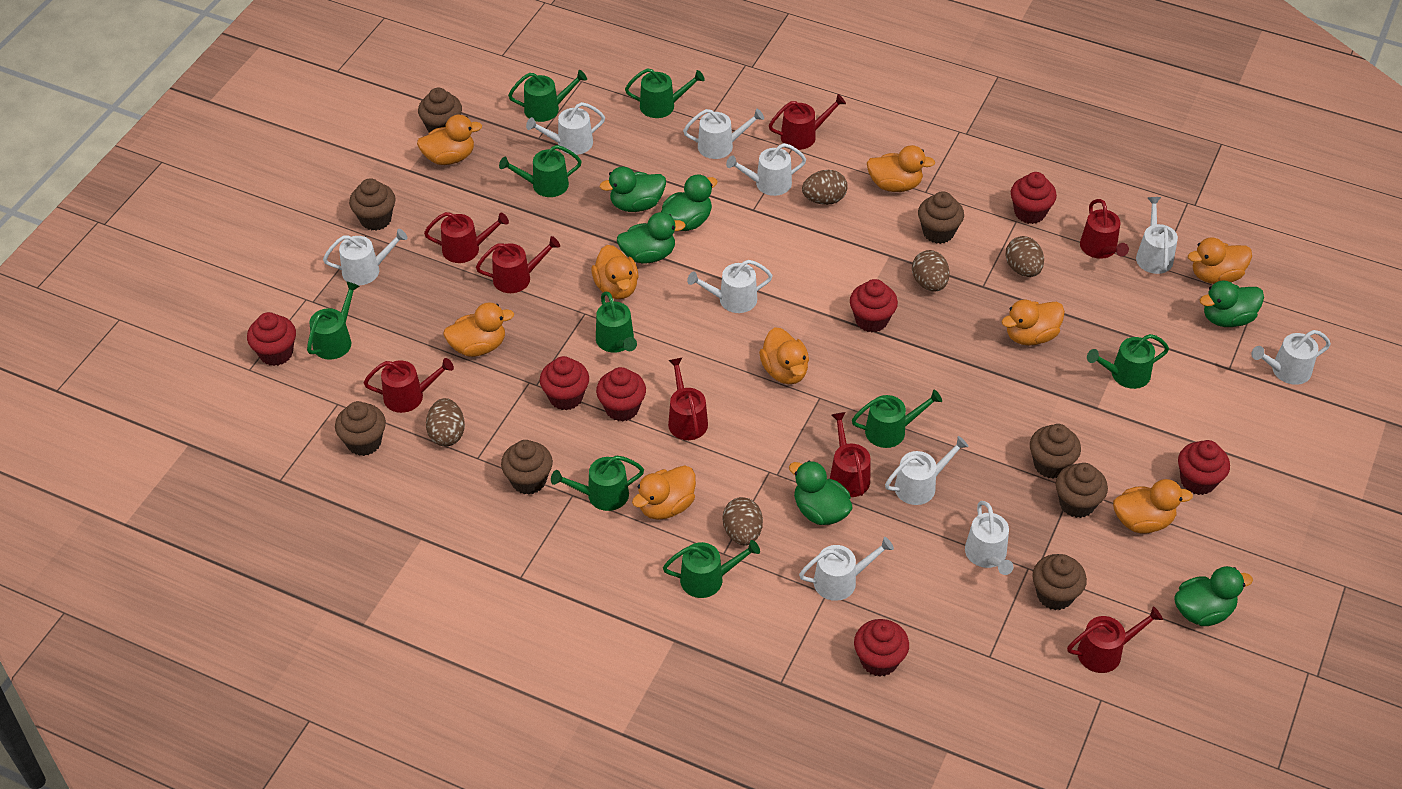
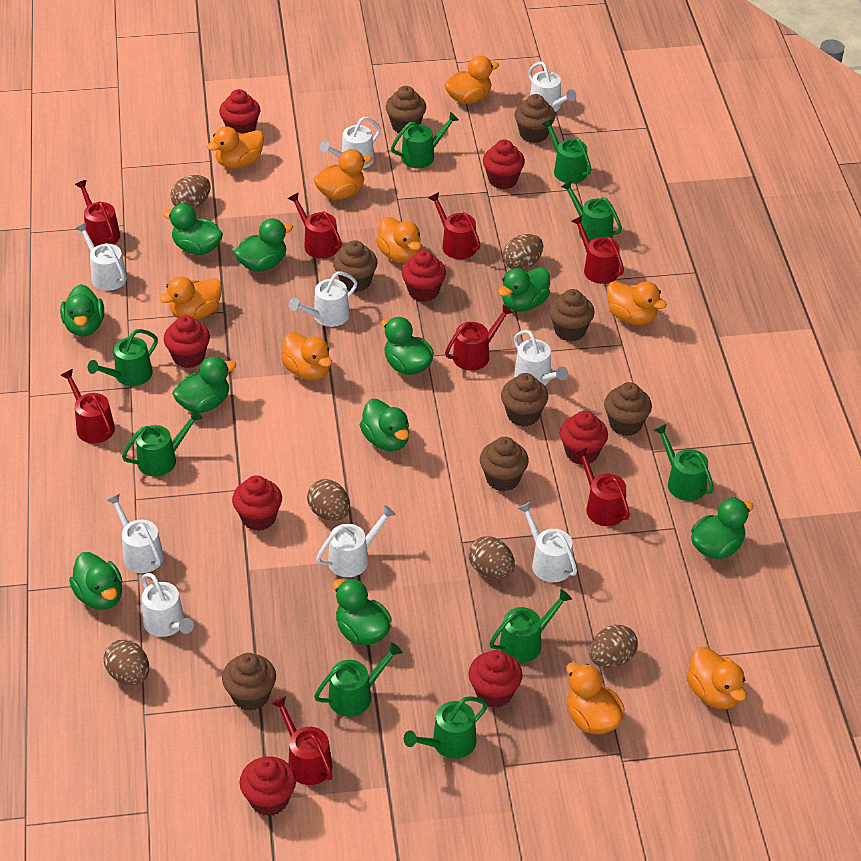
brown egg: 5 -> 6
green duck: 6 -> 10
red cupcake: 7 -> 8
white watering can: 10 -> 9

